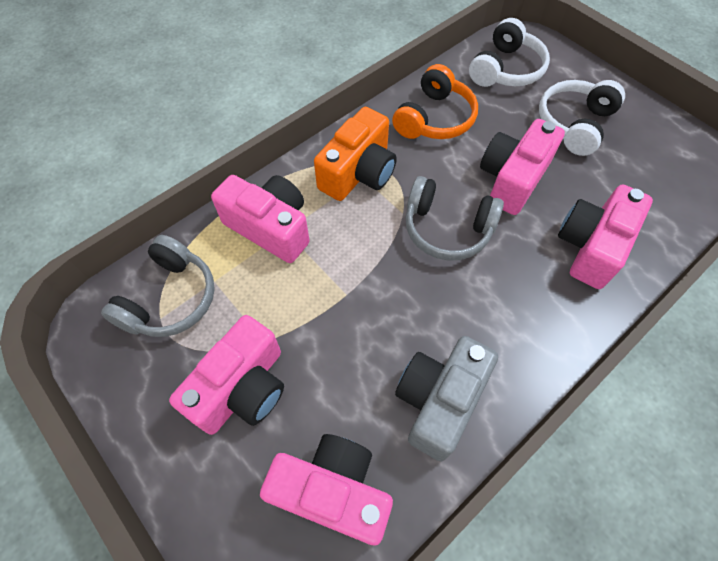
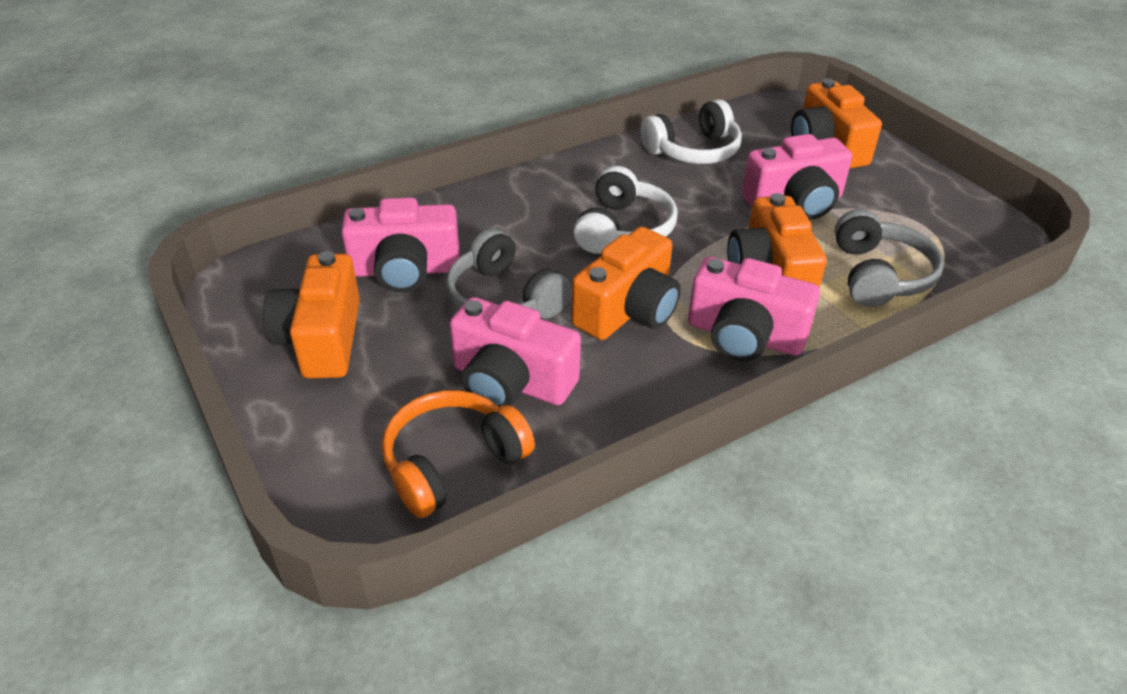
grey camera: 1 -> 0
orange camera: 1 -> 4
pink camera: 5 -> 4

